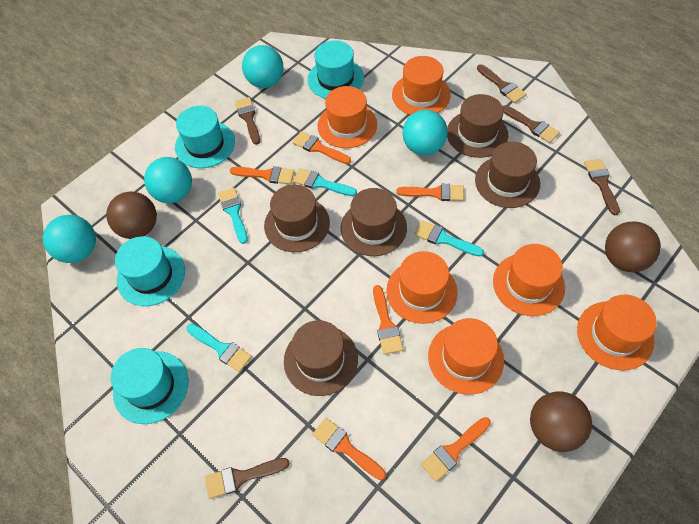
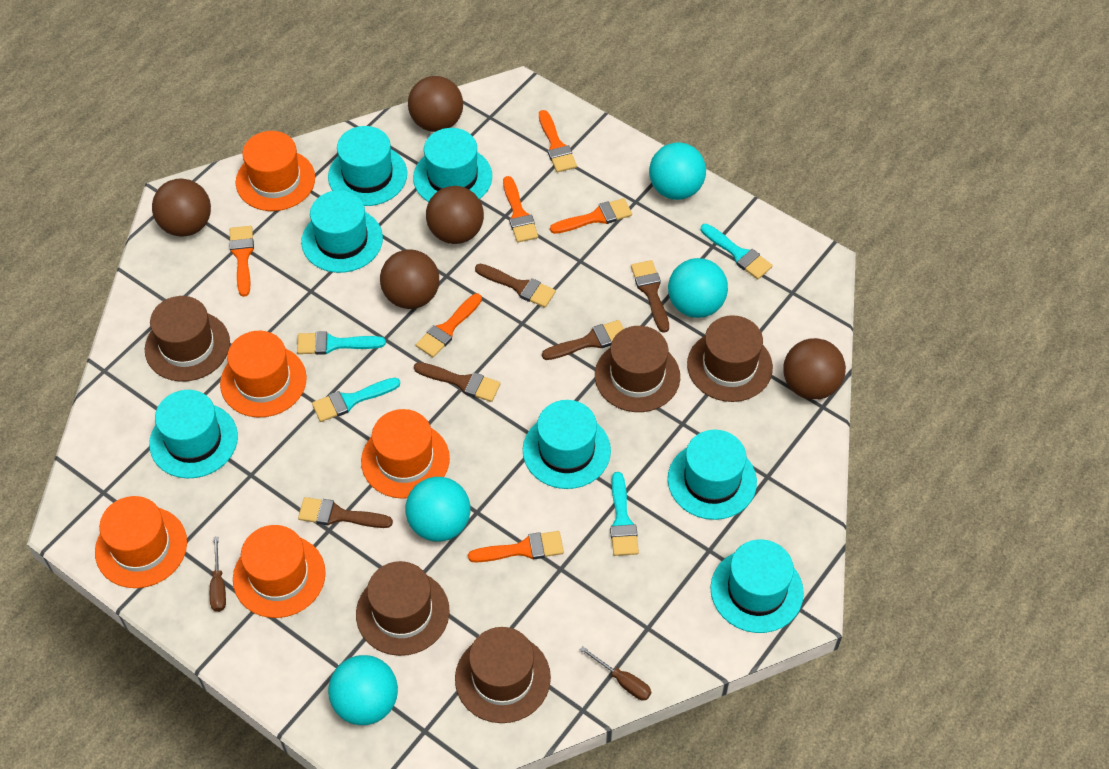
brown ball: 3 -> 5
brown screwdriver: 0 -> 2
orange hat: 6 -> 5
turquoise hat: 4 -> 7

